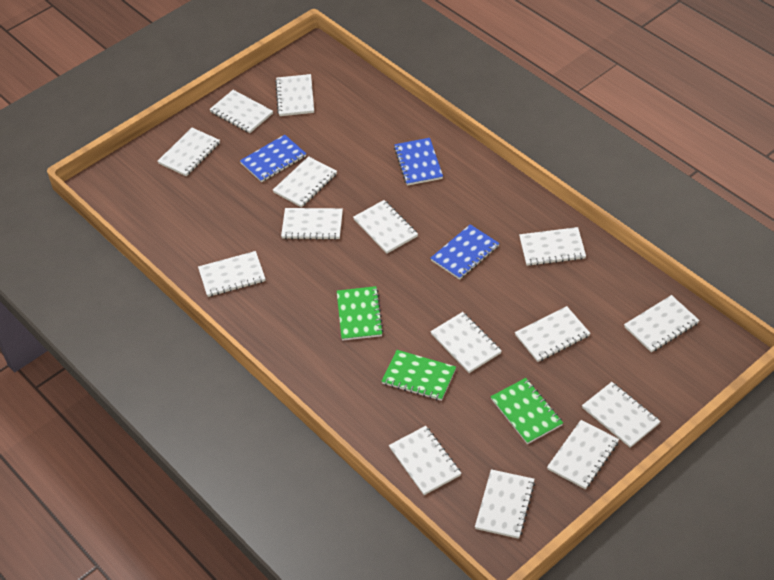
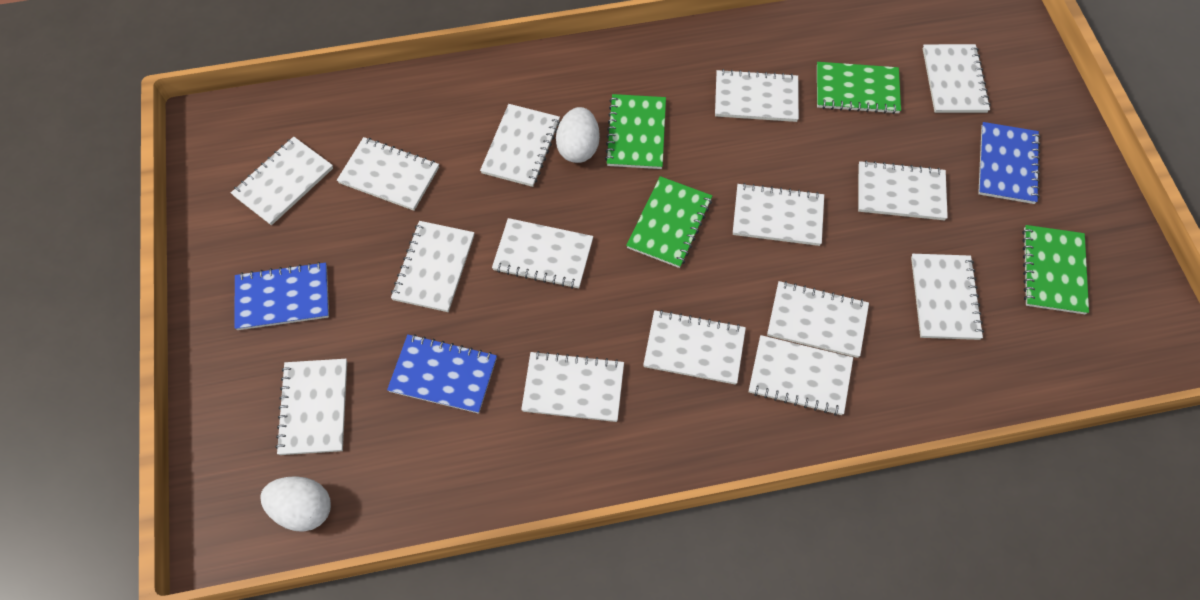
green notebook: 3 -> 4
white egg: 0 -> 2

